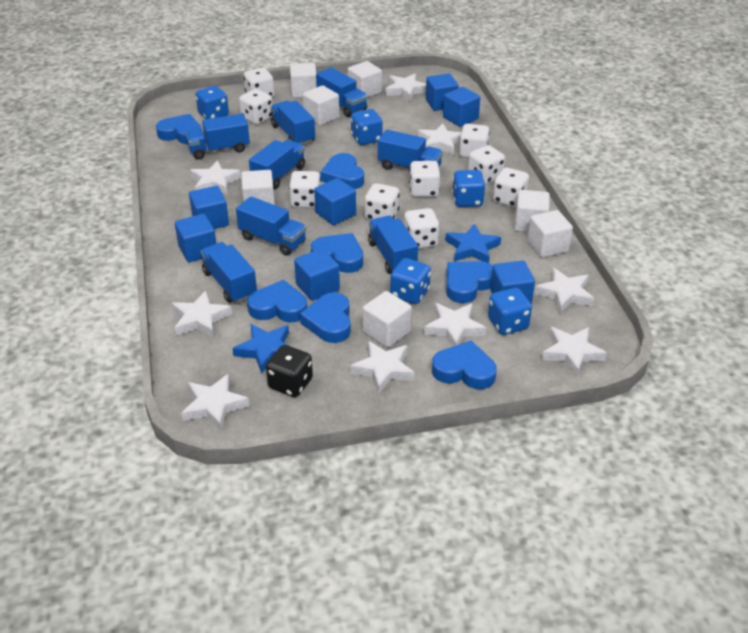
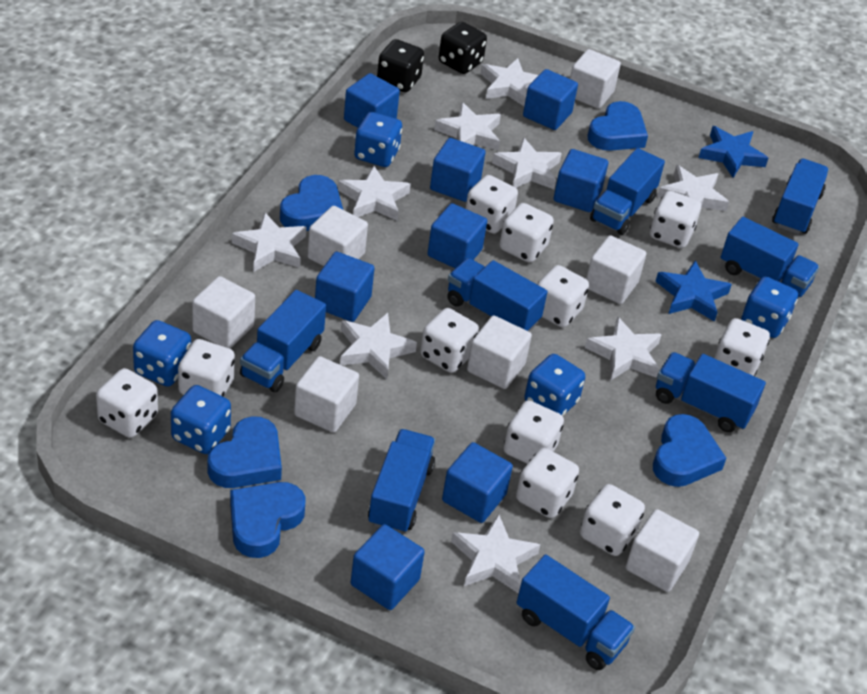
black dice: 1 -> 2
blue cube: 7 -> 8
blue heart: 7 -> 5
white dice: 9 -> 11

